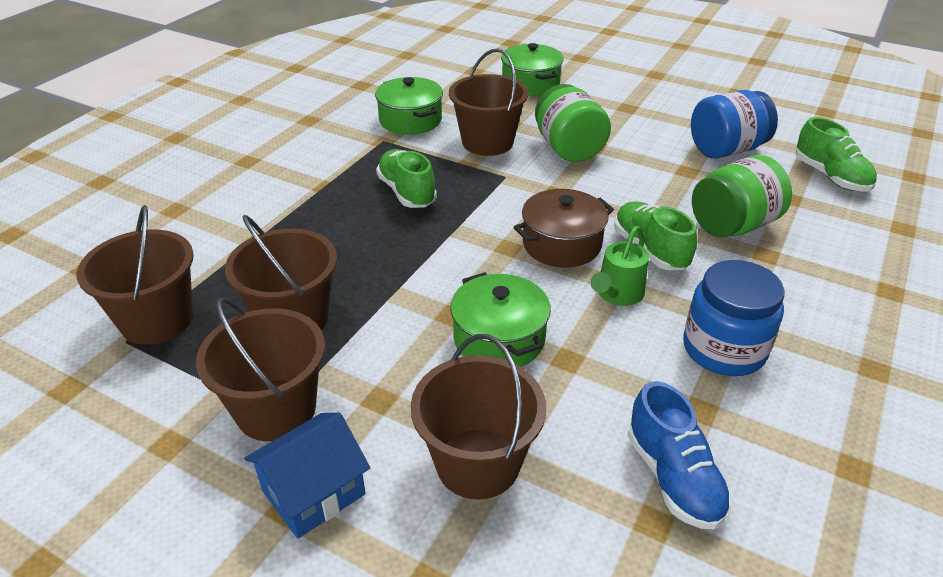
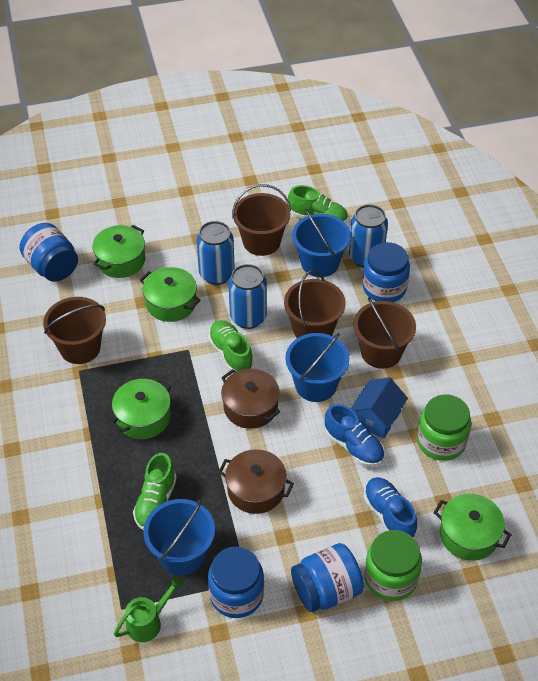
blue bucket: 0 -> 3
blue can: 0 -> 3
blue jar: 2 -> 4
blue shoe: 1 -> 2
brown bucket: 5 -> 4
brown pot: 1 -> 2
green pot: 3 -> 4

